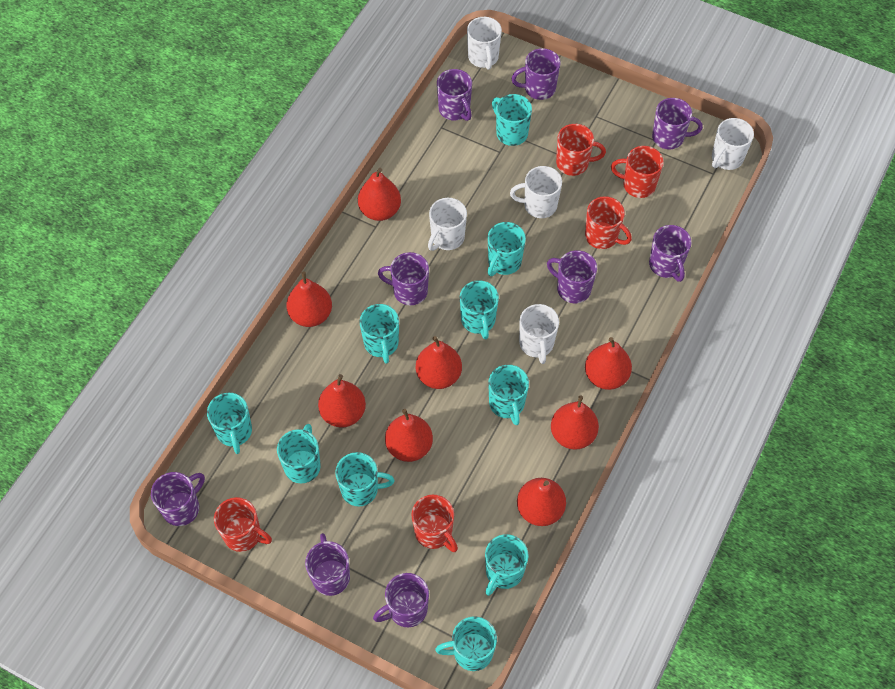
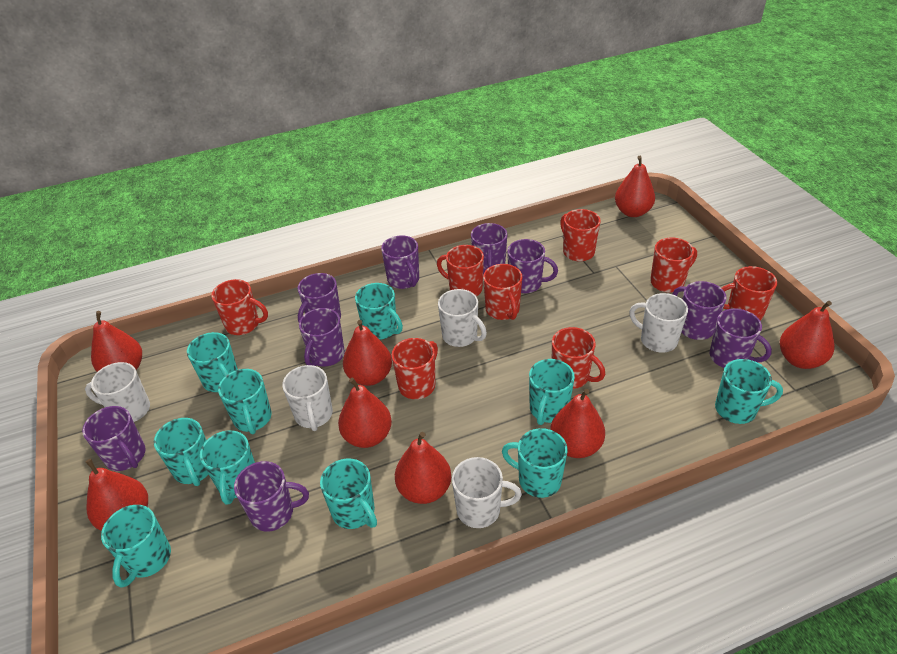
red mug: 5 -> 8

